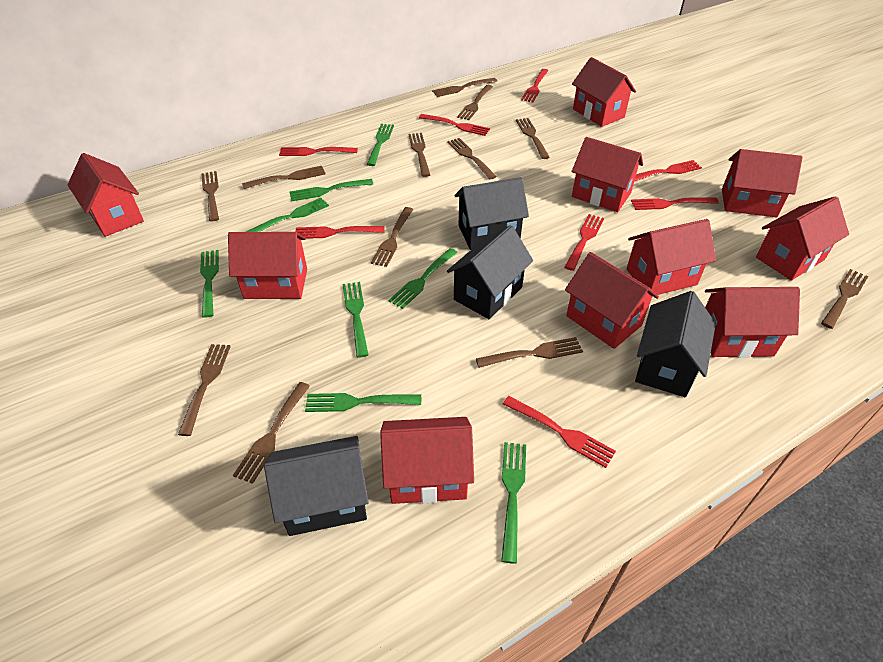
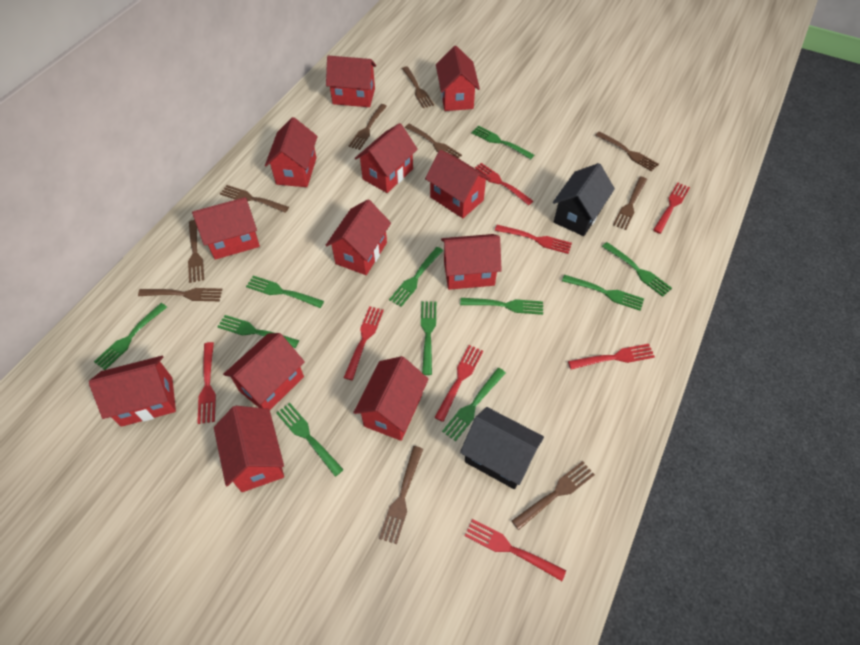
black house: 4 -> 2
brown fork: 12 -> 10
green fork: 8 -> 11
red house: 10 -> 12

